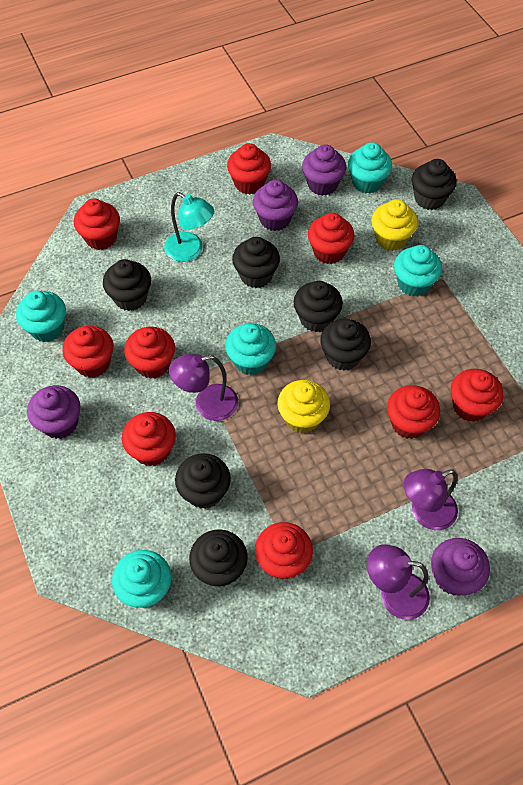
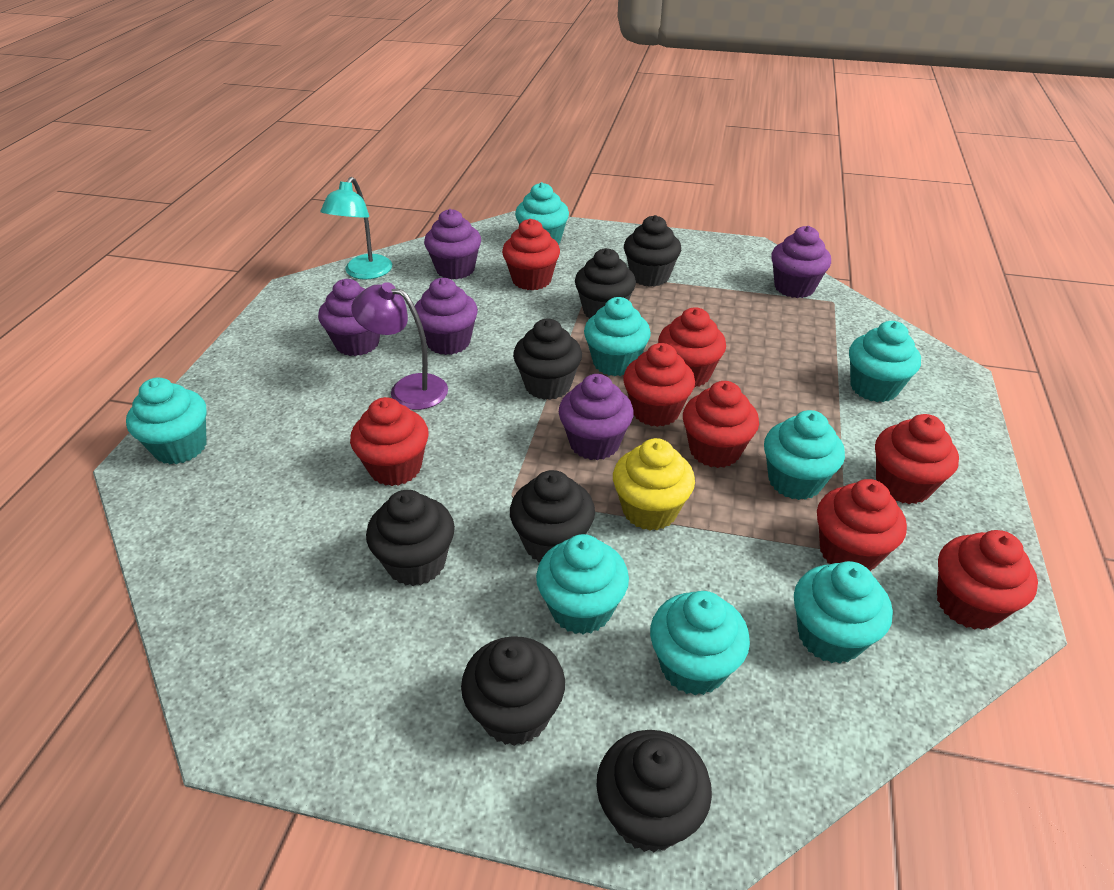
purple cupcake: 4 -> 5
purple lamp: 3 -> 1
red cupcake: 9 -> 8
turquoise cupcake: 5 -> 8
yellow cupcake: 2 -> 1

